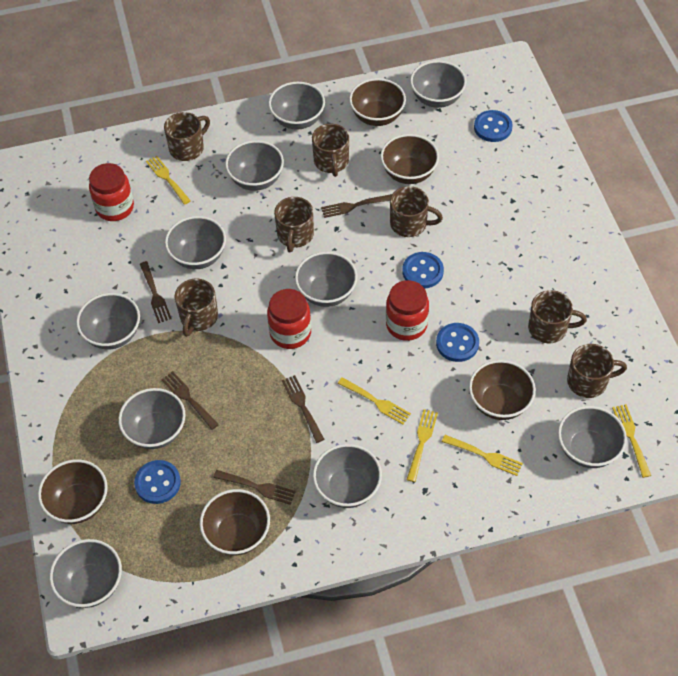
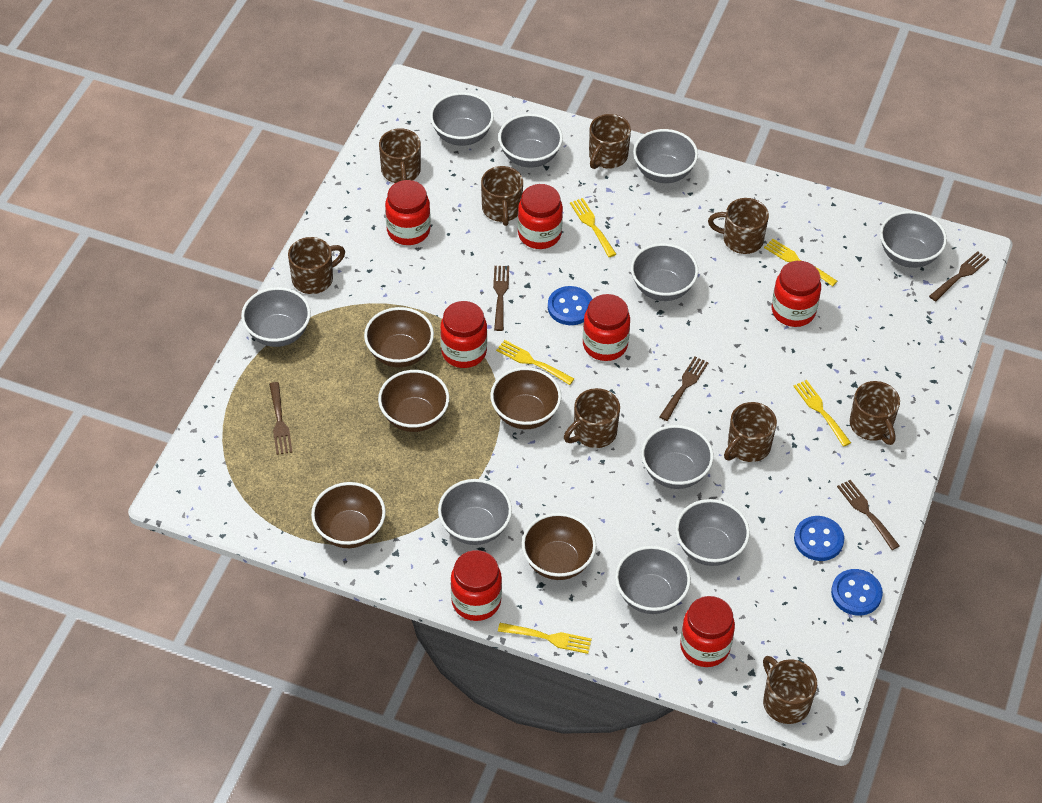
blue button: 4 -> 3
brown mug: 7 -> 9
red jar: 3 -> 7

